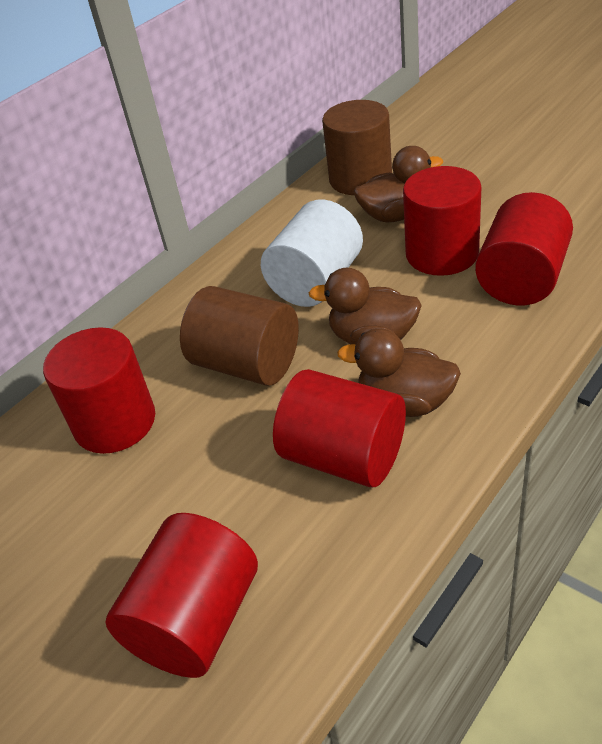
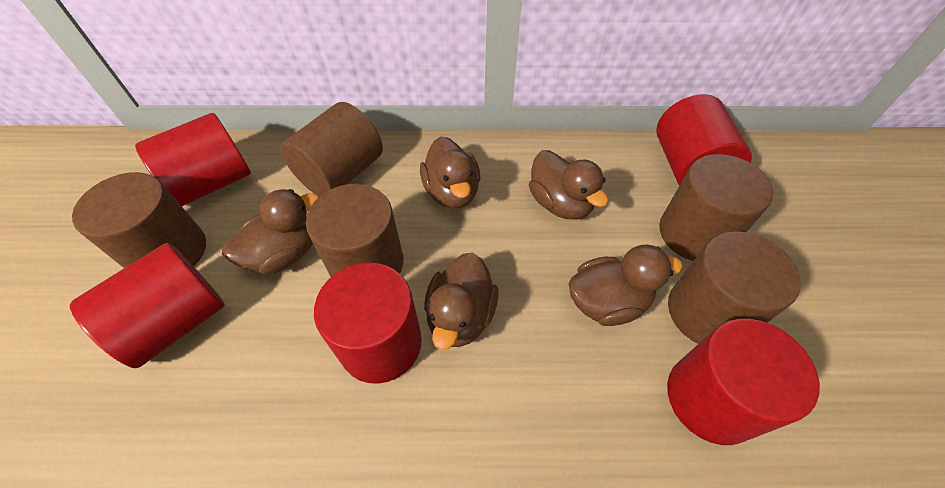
brown cylinder: 2 -> 5
brown duck: 3 -> 5
white cylinder: 1 -> 0

